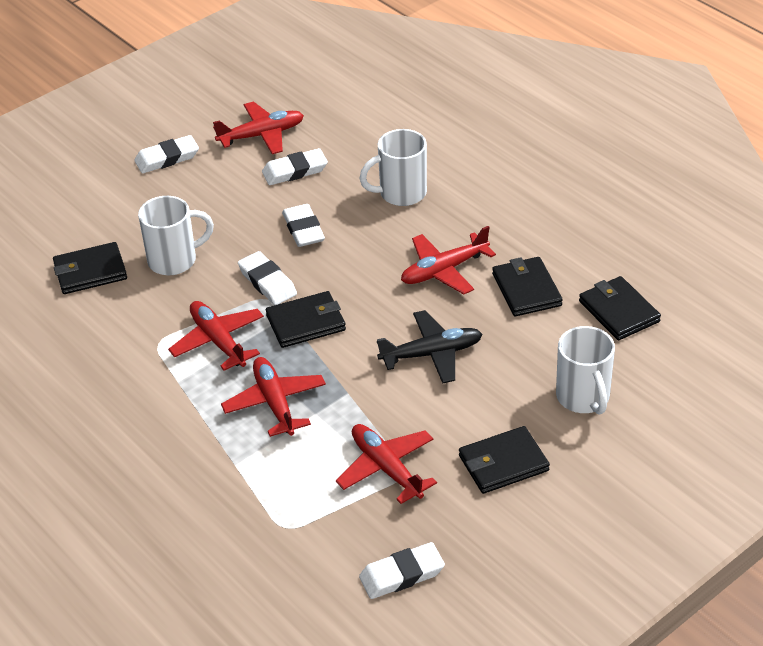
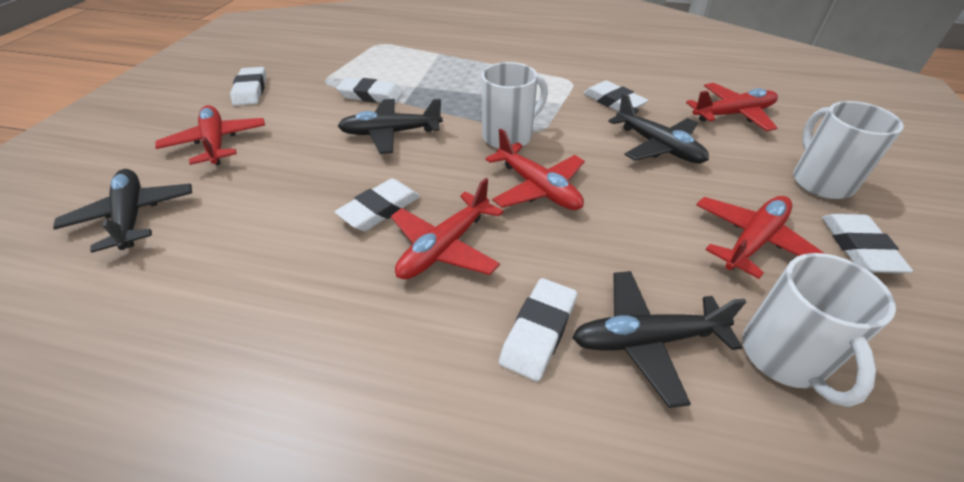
black plane: 1 -> 4
black wallet: 5 -> 0
white eraser: 5 -> 6

